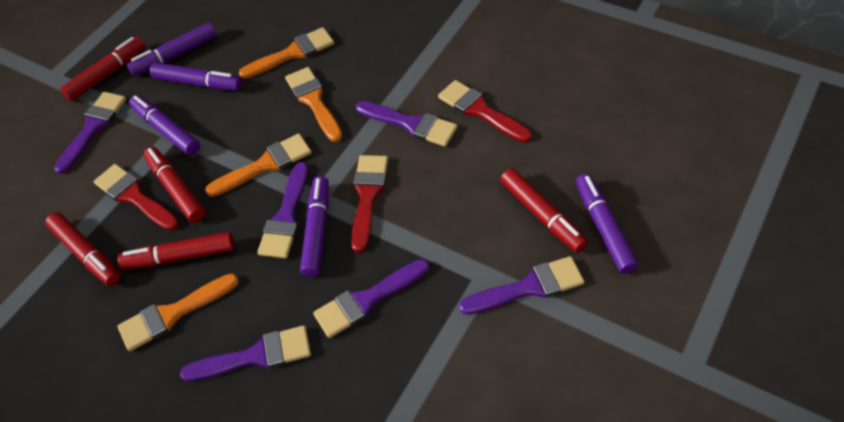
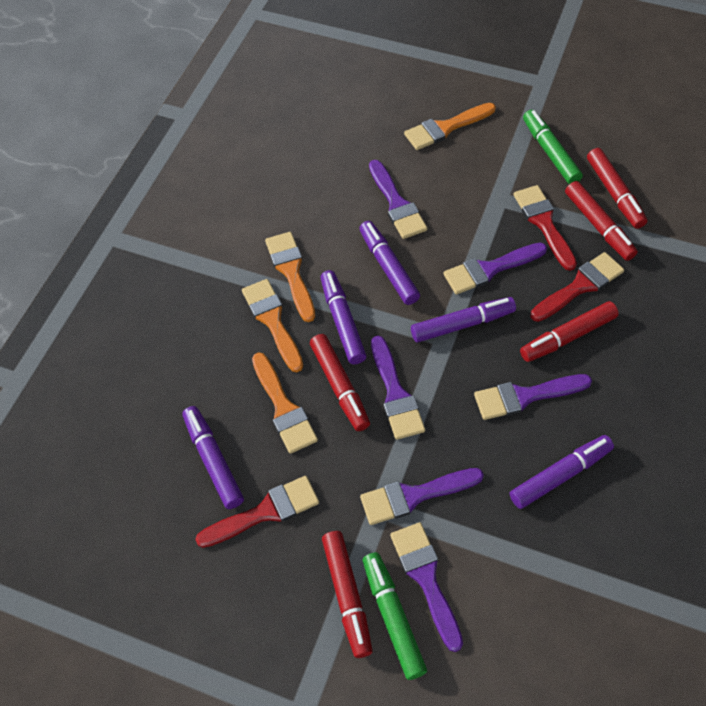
green marker: 0 -> 2

